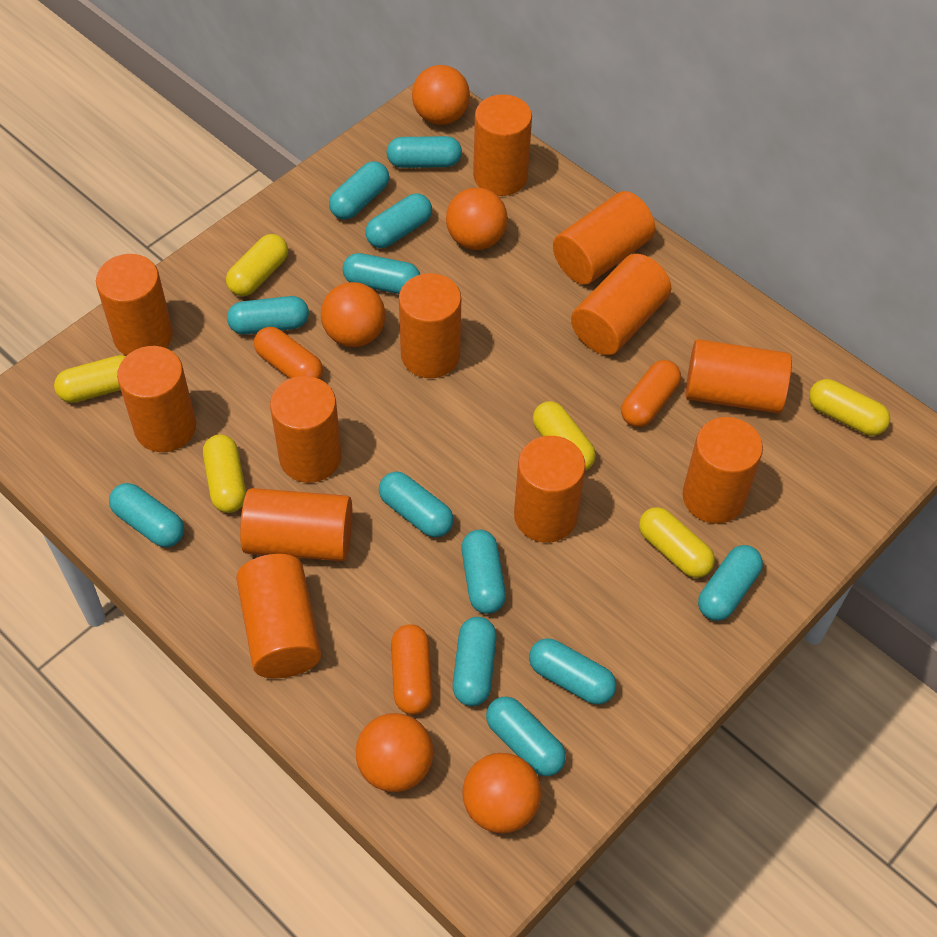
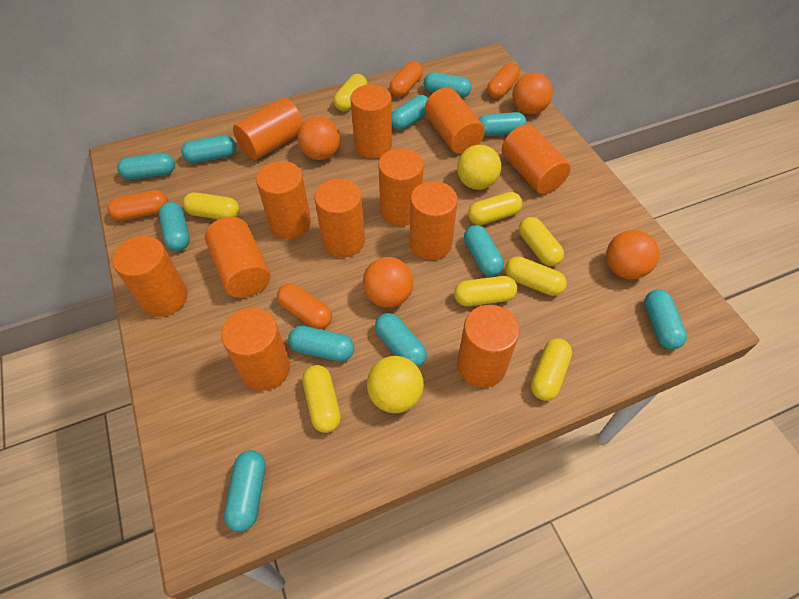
orange ball: 5 -> 4
orange capsule: 3 -> 4
turquoise capsule: 12 -> 11
yellow ball: 0 -> 2
yellow capsule: 6 -> 8

